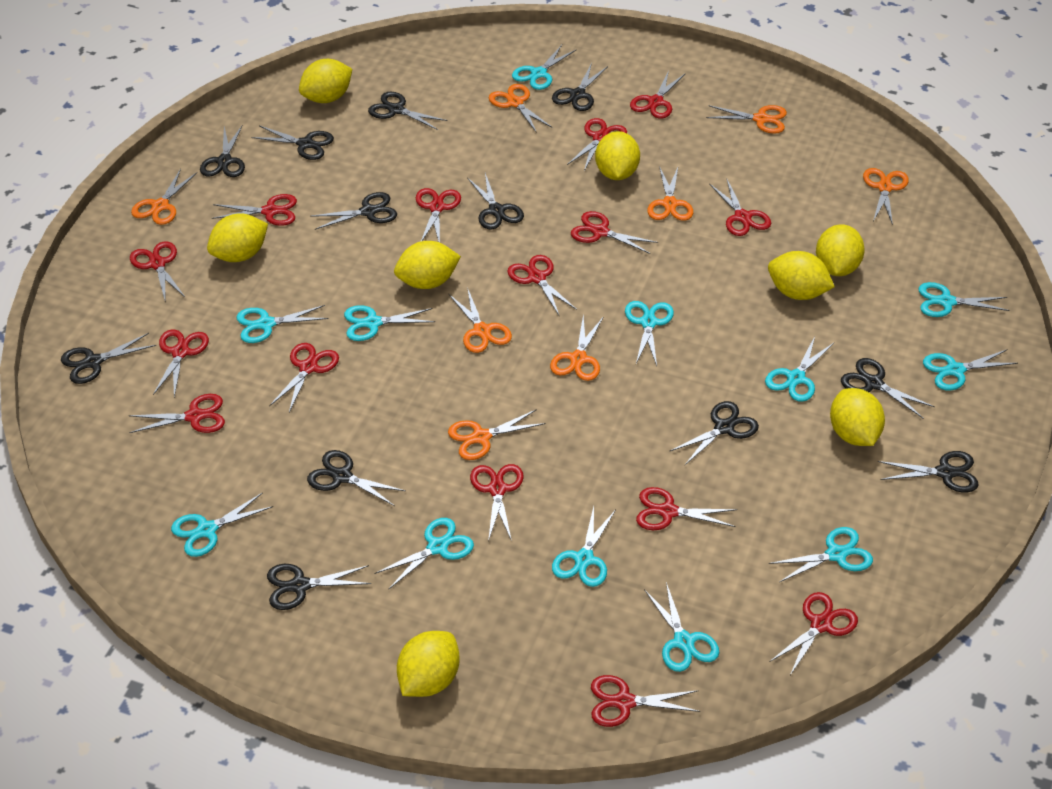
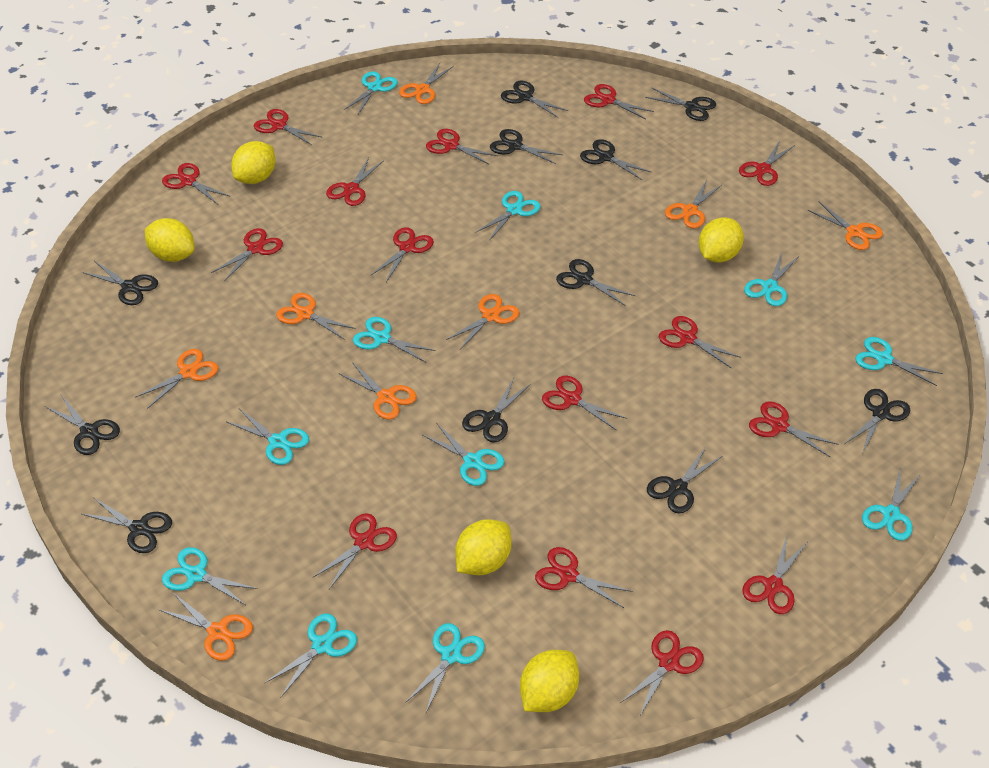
black scissors: 12 -> 11
turquoise scissors: 12 -> 11
yellow lemon: 8 -> 5

